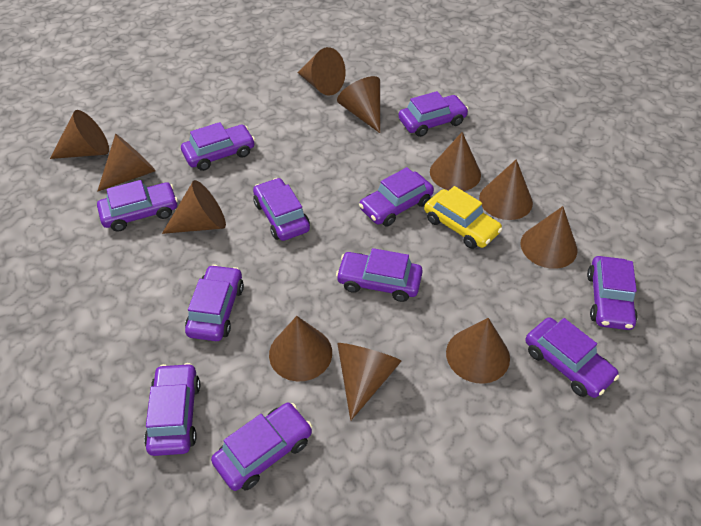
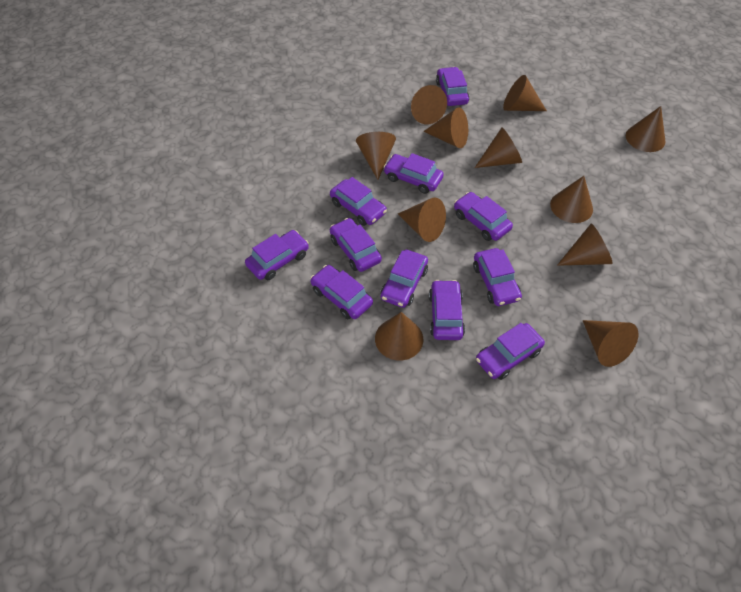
yellow car: 1 -> 0

